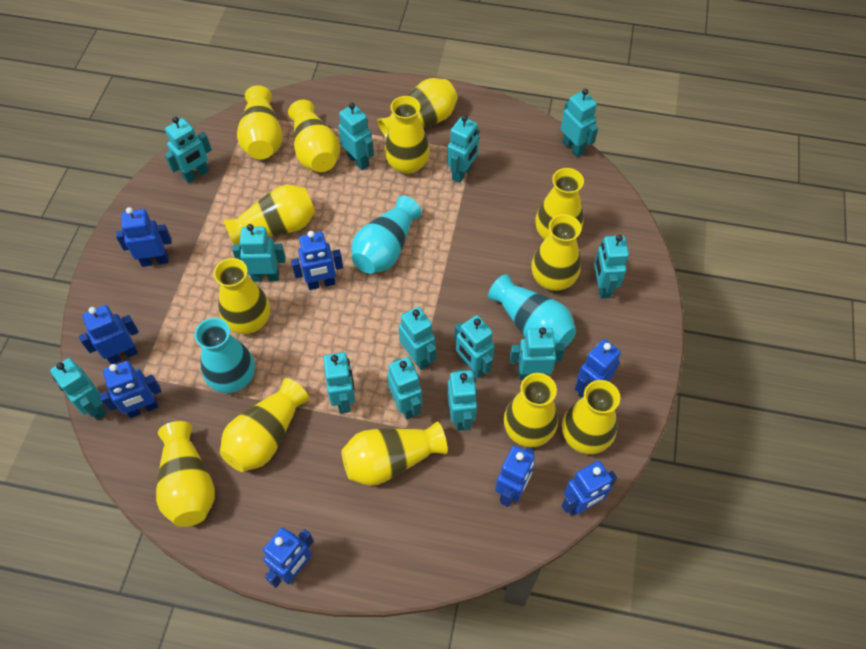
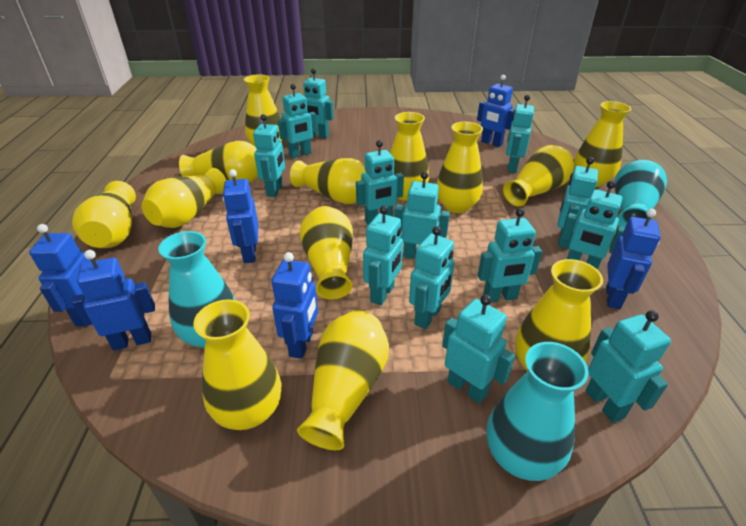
blue robot: 8 -> 6

